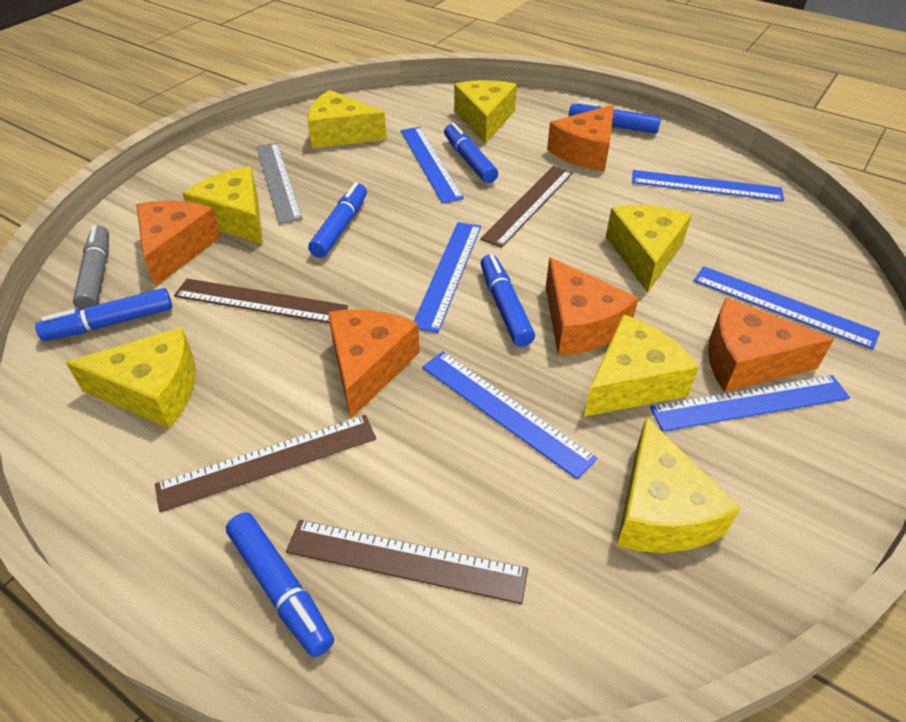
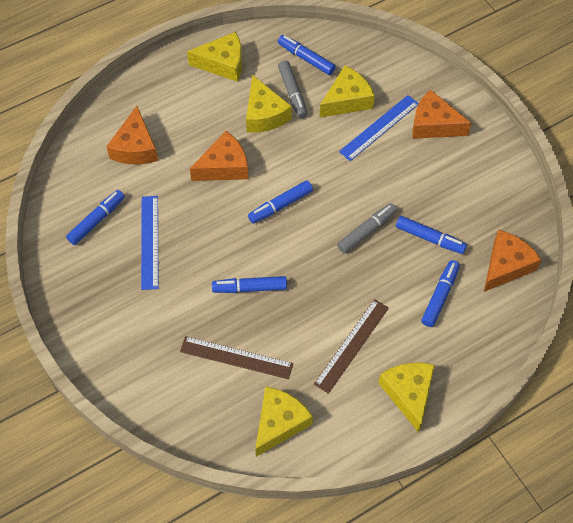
blue ruler: 6 -> 2
brown ruler: 4 -> 2
grey marker: 1 -> 2
grey ruler: 1 -> 0
orange cheese: 5 -> 4
yellow cheese: 7 -> 5

